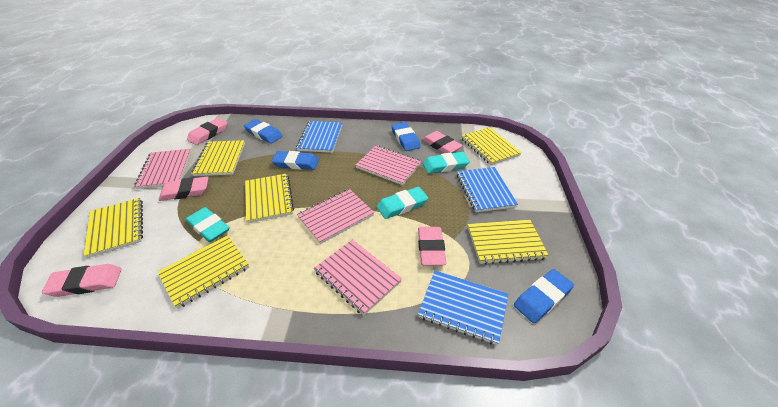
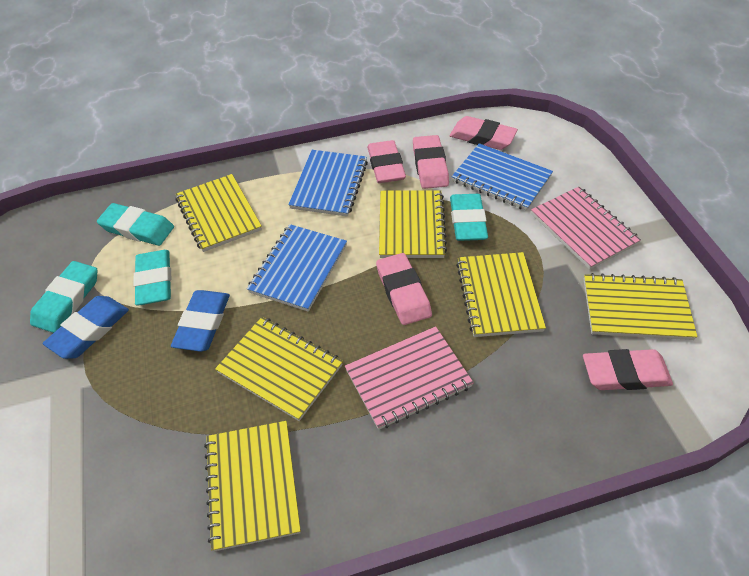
blue eraser: 4 -> 2
pink notebook: 4 -> 2
turquoise eraser: 3 -> 4

